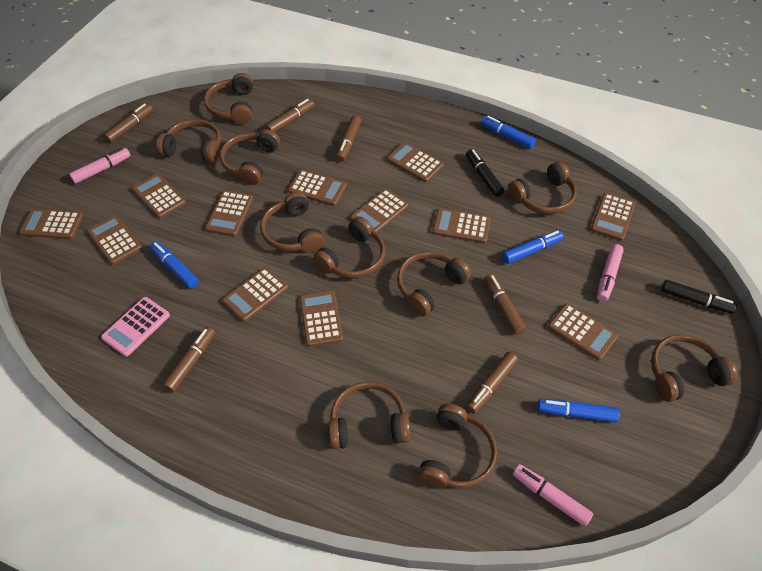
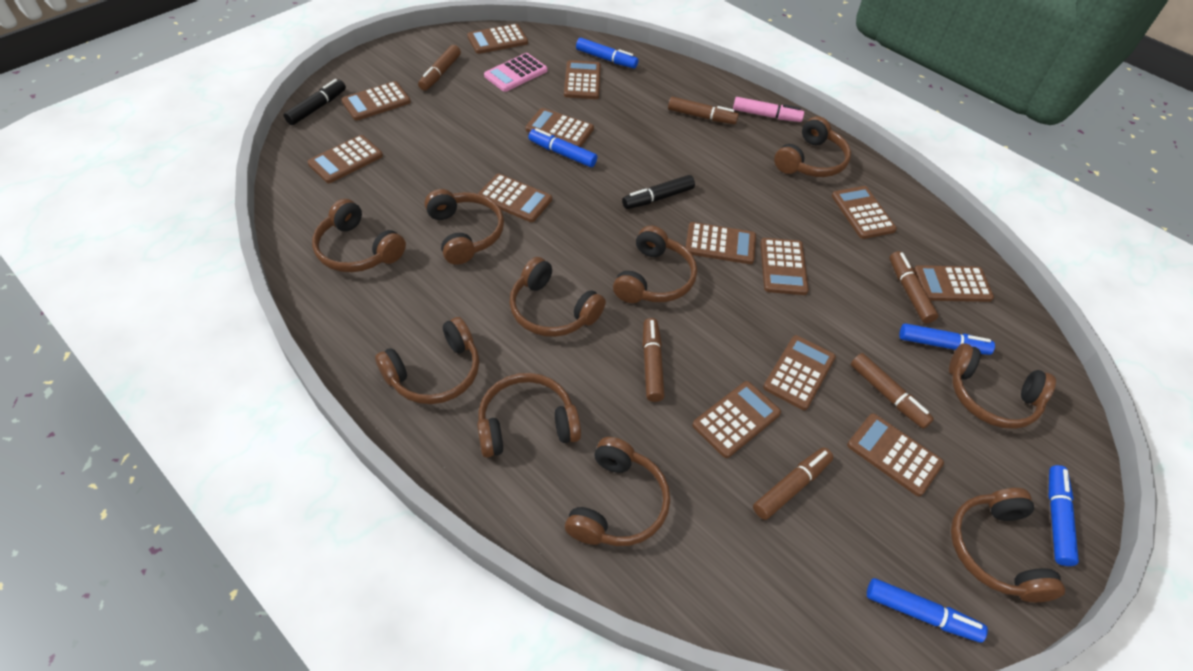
blue marker: 4 -> 5
brown calculator: 12 -> 13
pink marker: 3 -> 1

